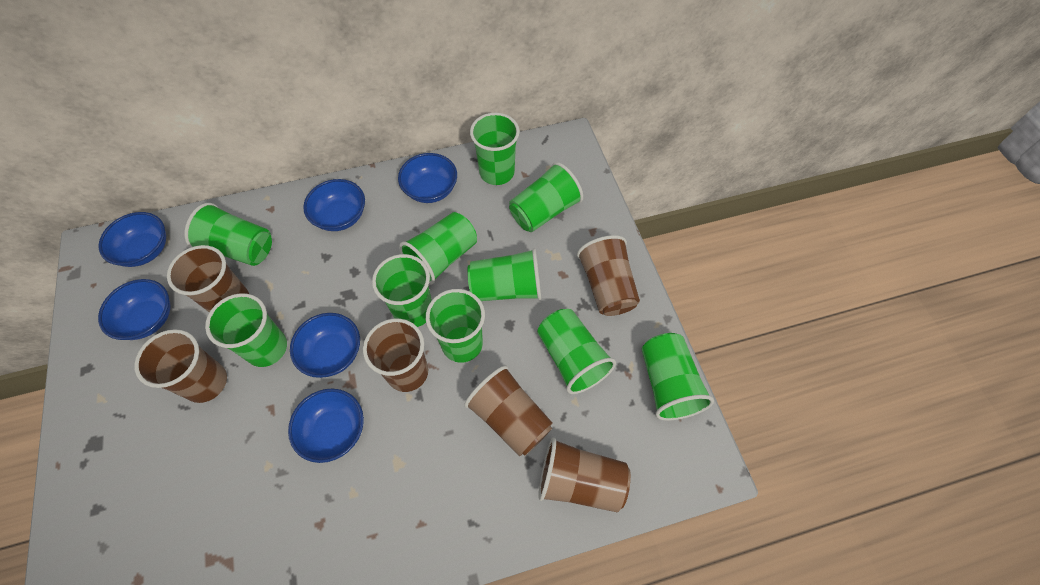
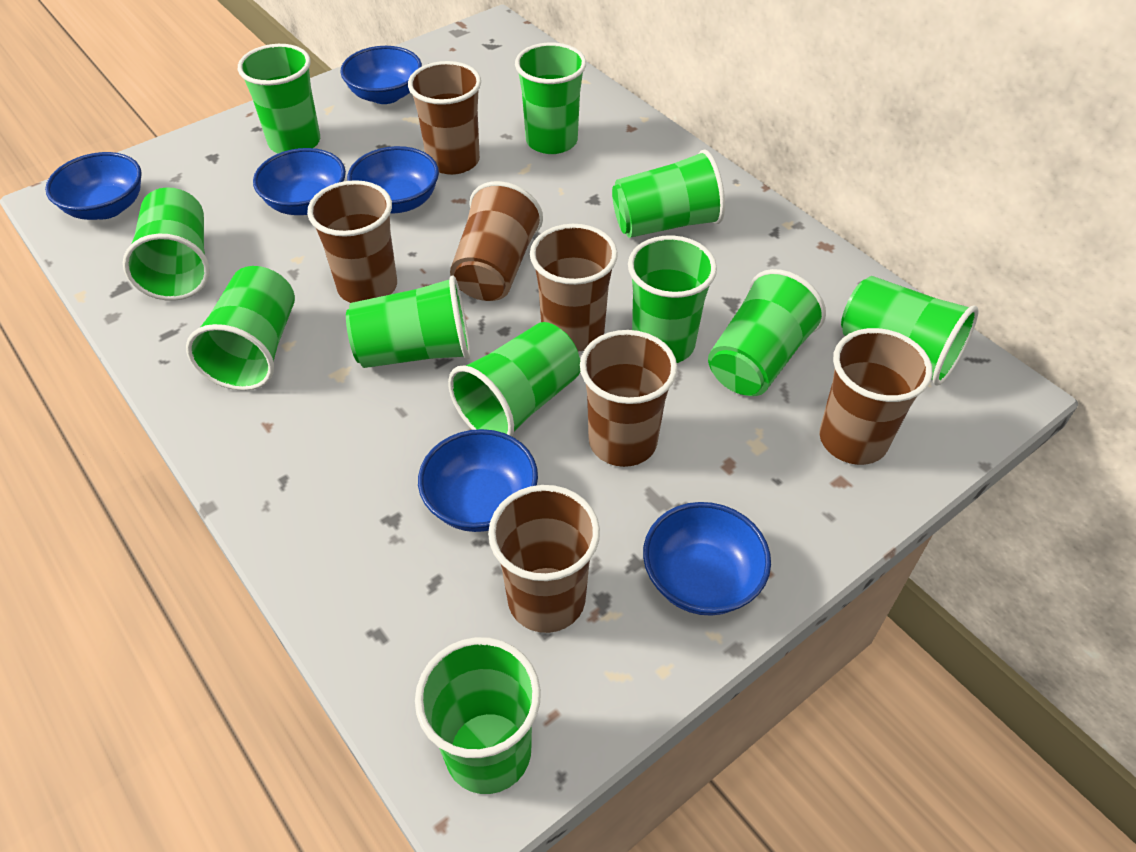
brown cup: 6 -> 7
green cup: 10 -> 11

